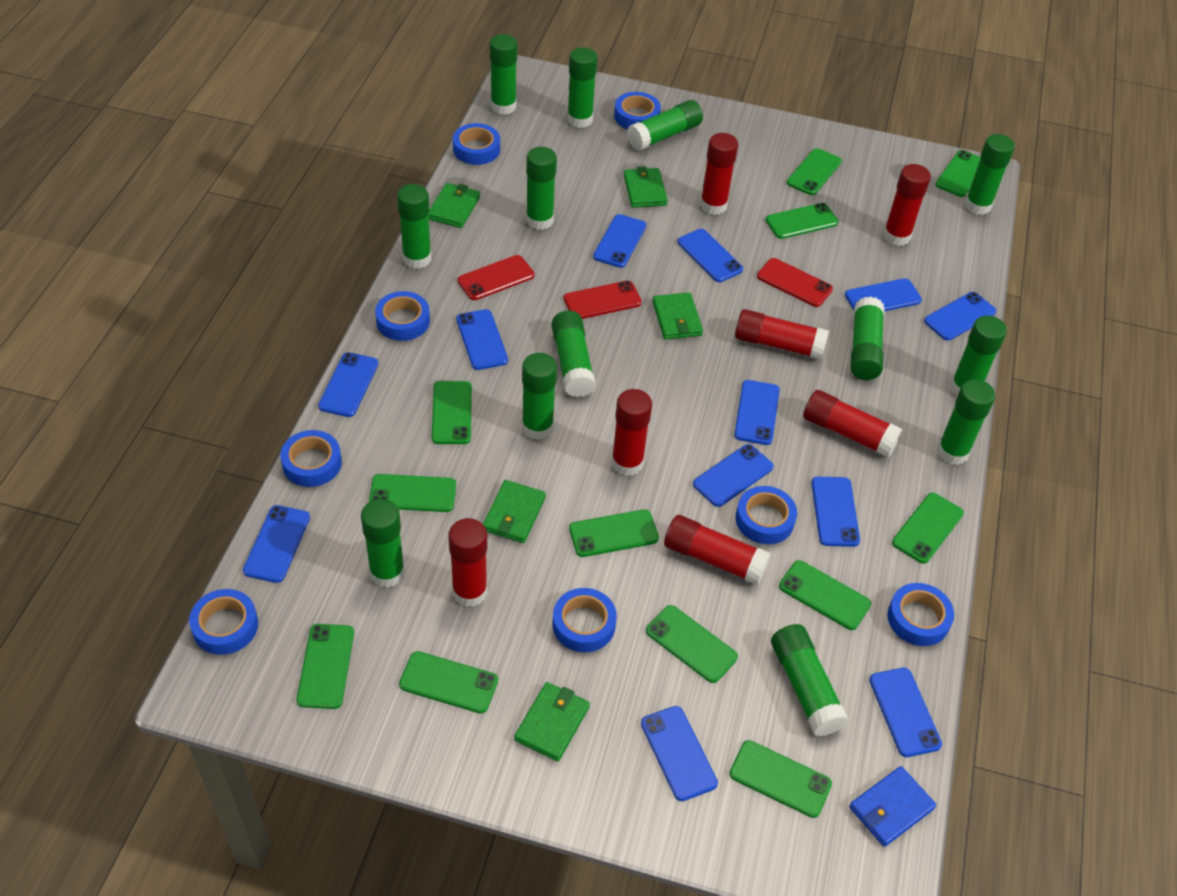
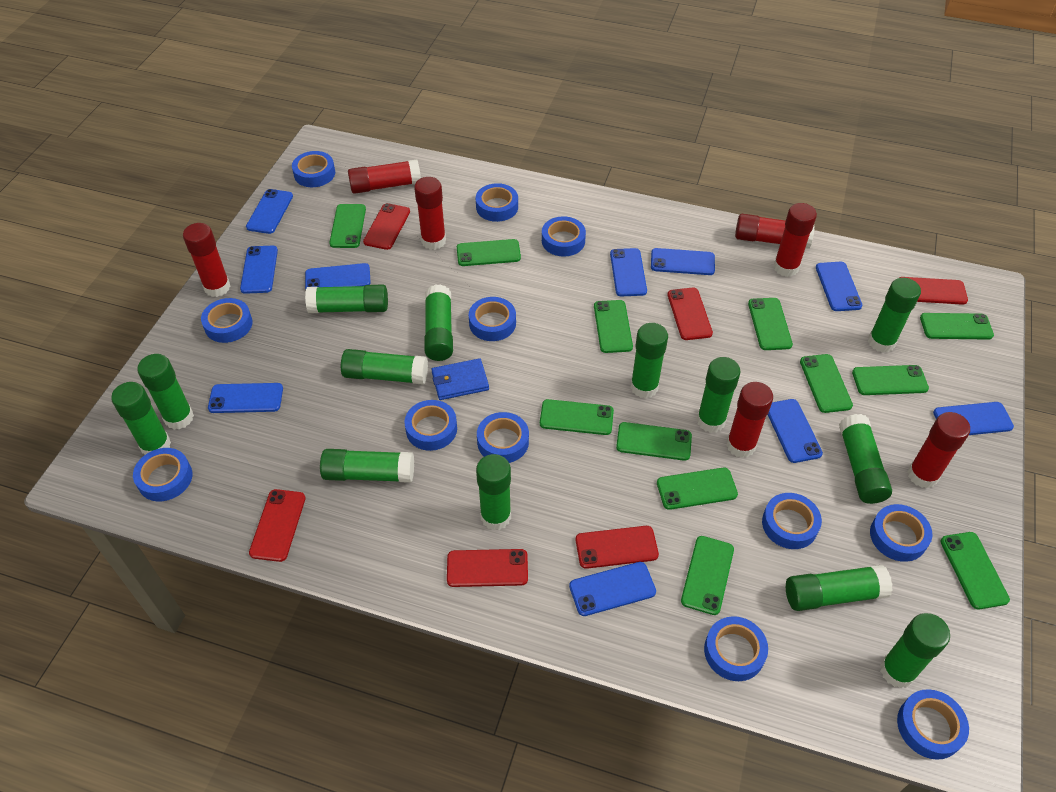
blue phone: 12 -> 10
blue tape: 8 -> 12
green wallet: 5 -> 0
red phone: 3 -> 6

